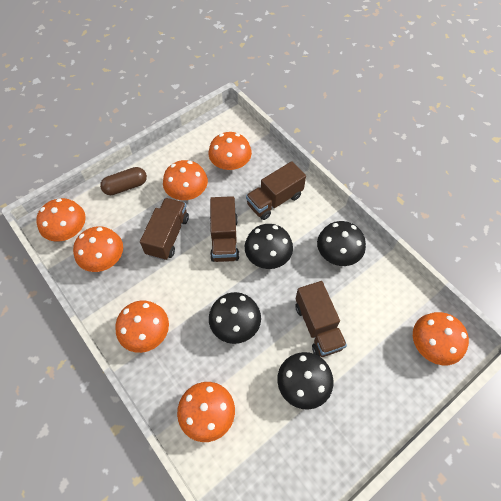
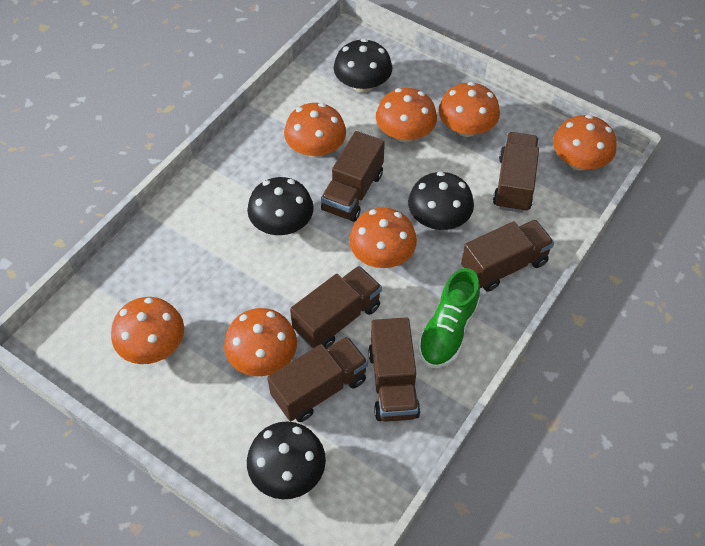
brown capsule: 1 -> 0
brown truck: 4 -> 6
green shoe: 0 -> 1

